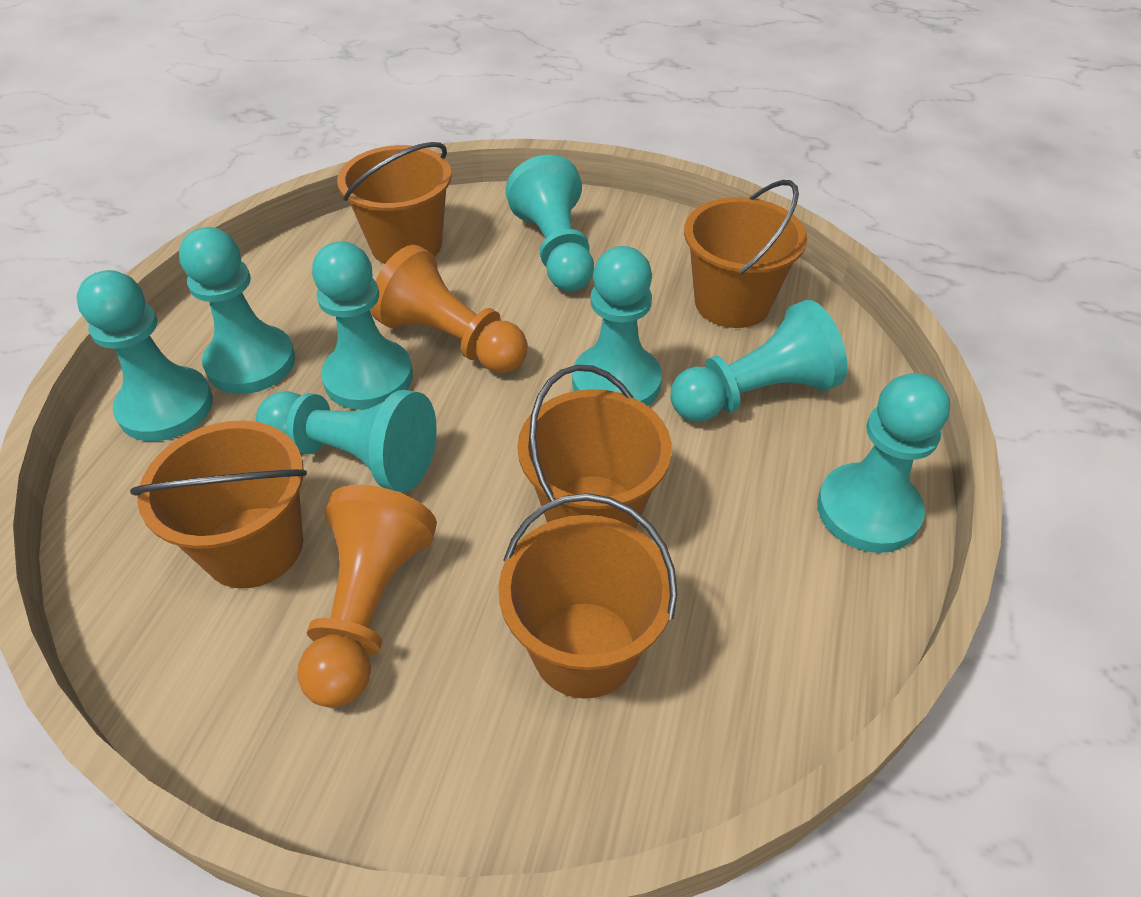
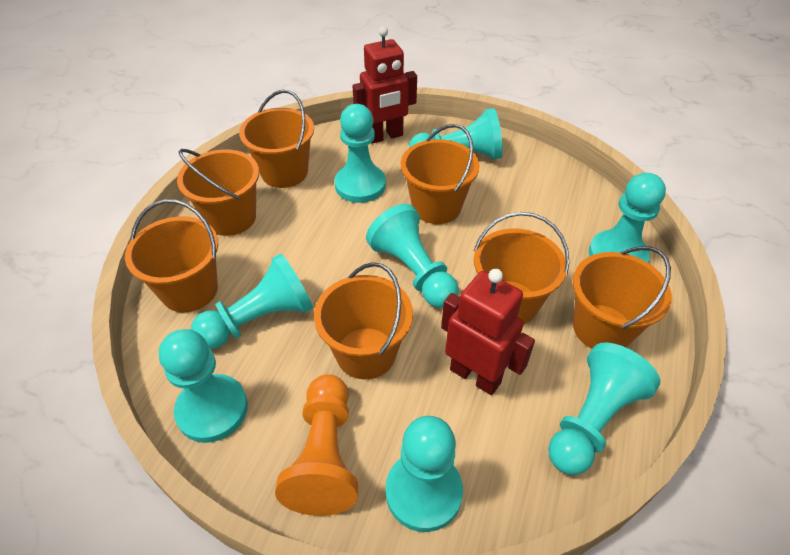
orange bucket: 5 -> 7
orange pawn: 2 -> 1
red robot: 0 -> 2

